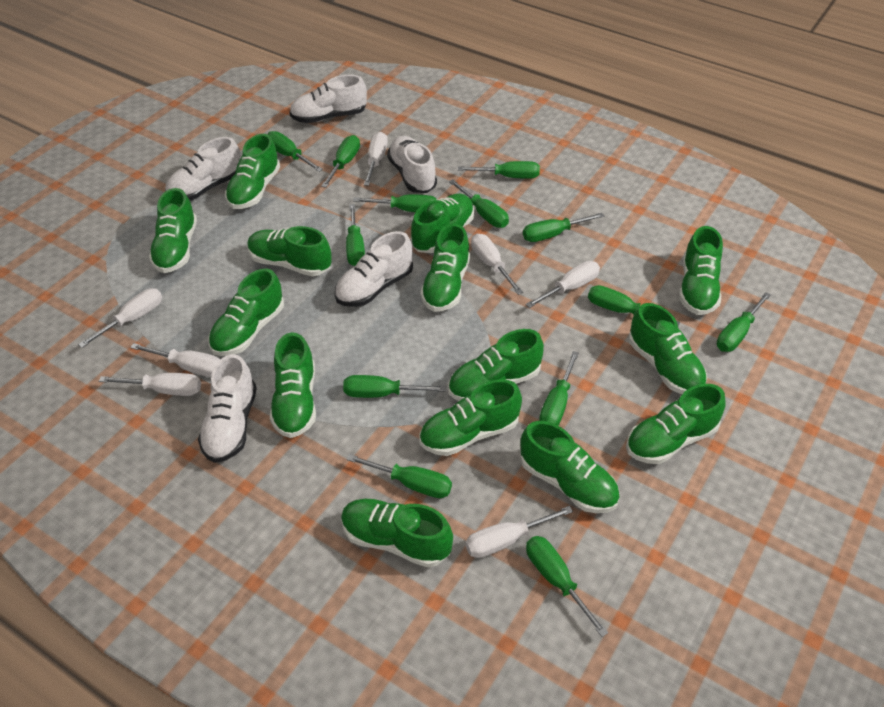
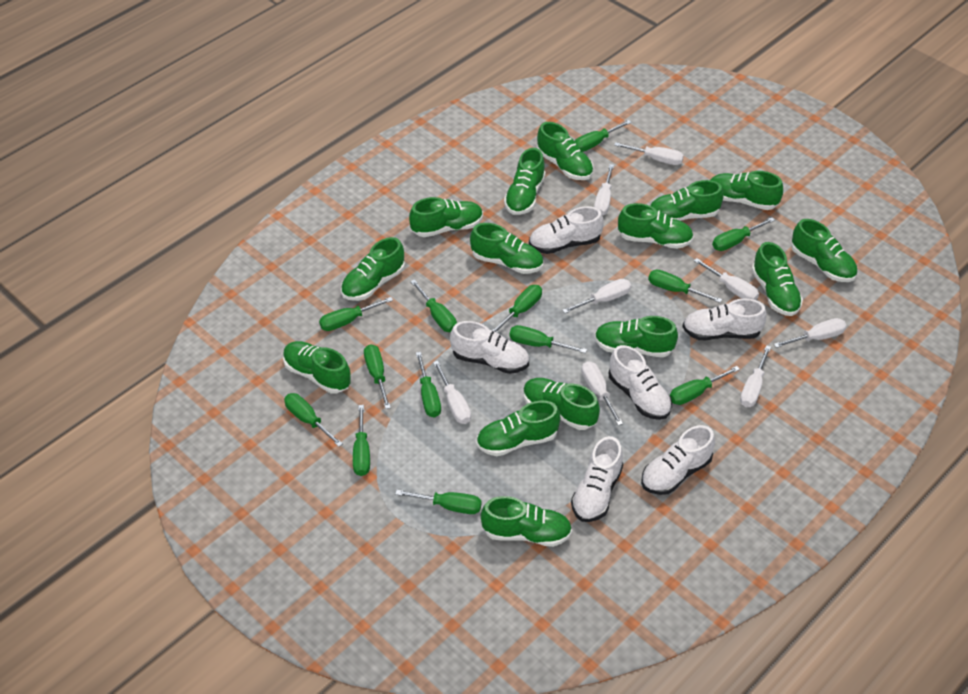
green shoe: 14 -> 15
white screwdriver: 7 -> 8
white shoe: 5 -> 6

